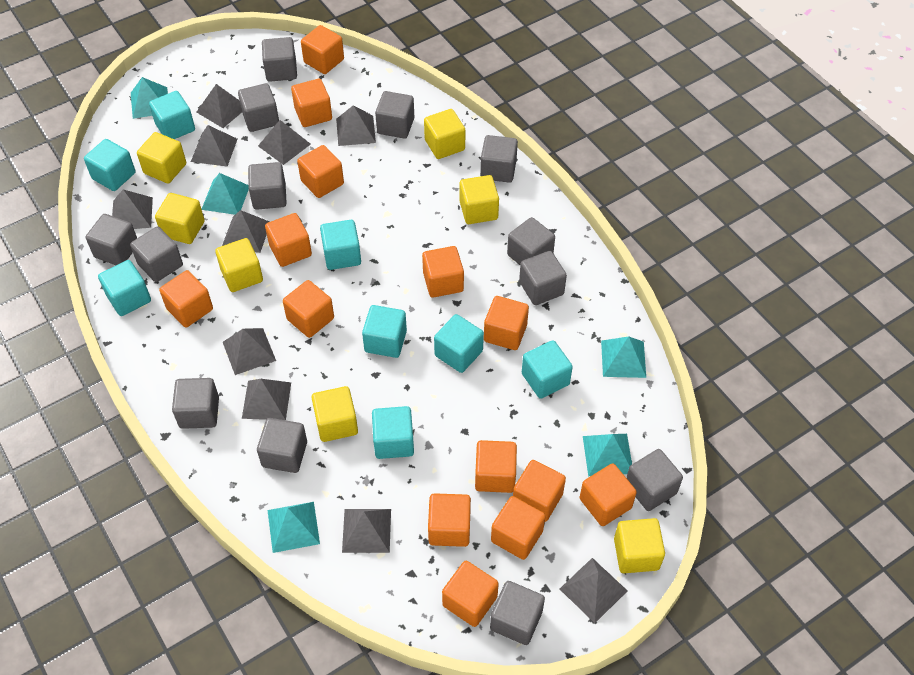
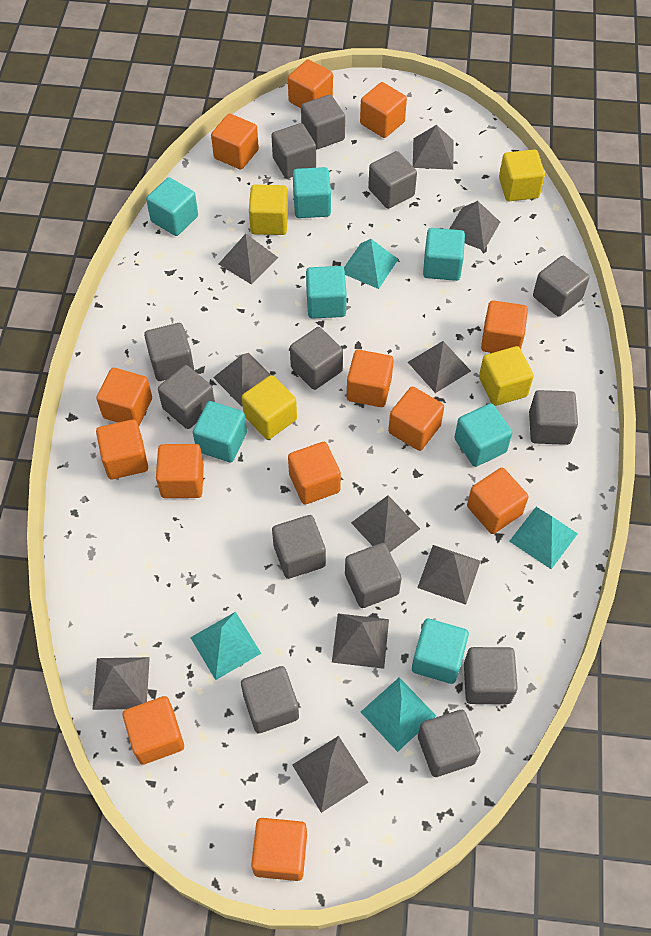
orange cube: 14 -> 13
turquoise cube: 8 -> 7
turquoise pyramid: 5 -> 4
yellow cube: 7 -> 4

